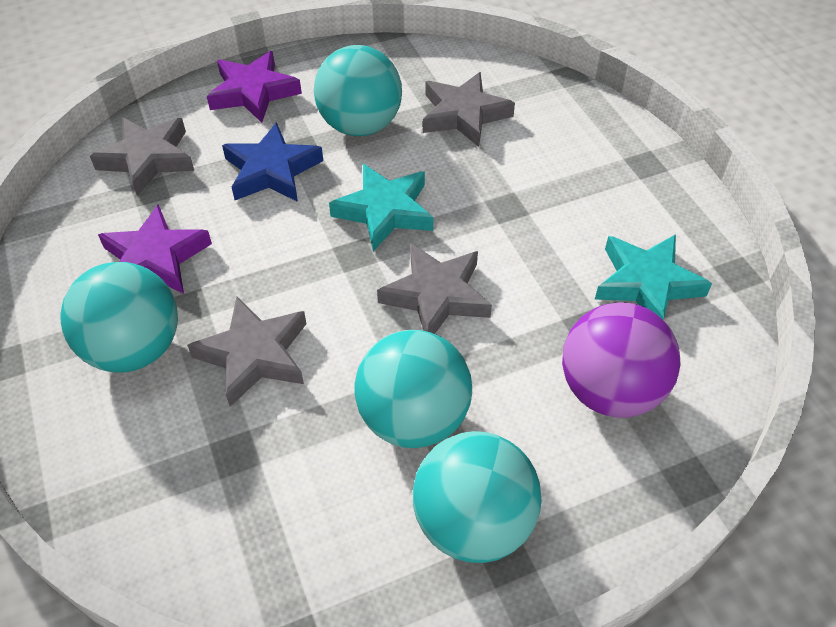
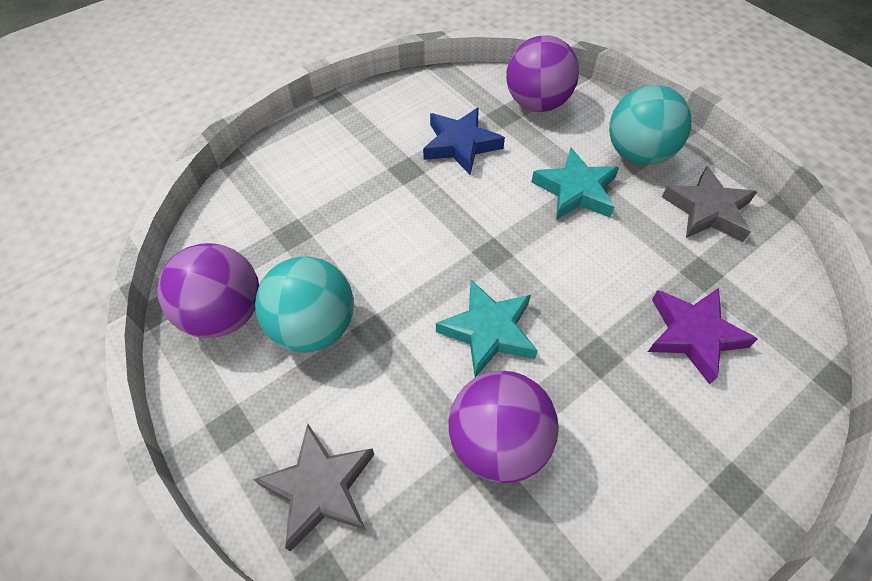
grey star: 4 -> 2
purple ball: 1 -> 3
purple star: 2 -> 1
turquoise ball: 4 -> 2

